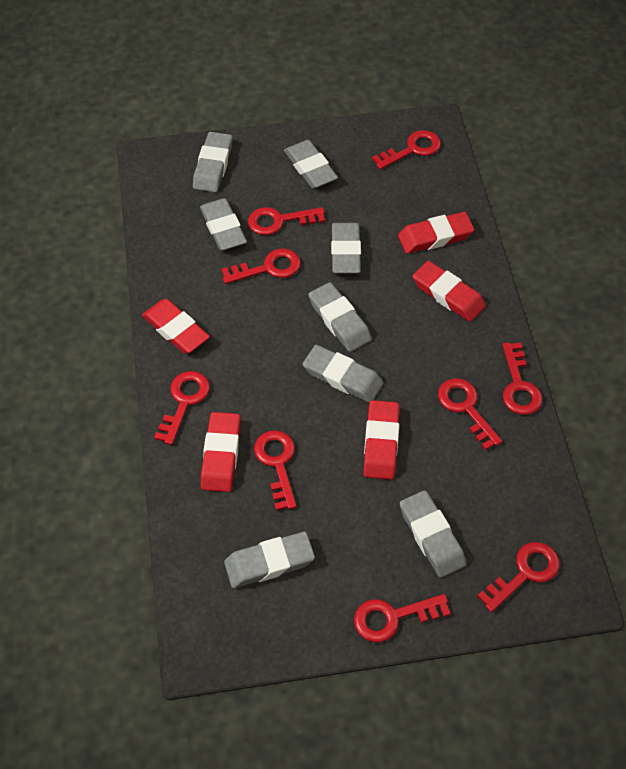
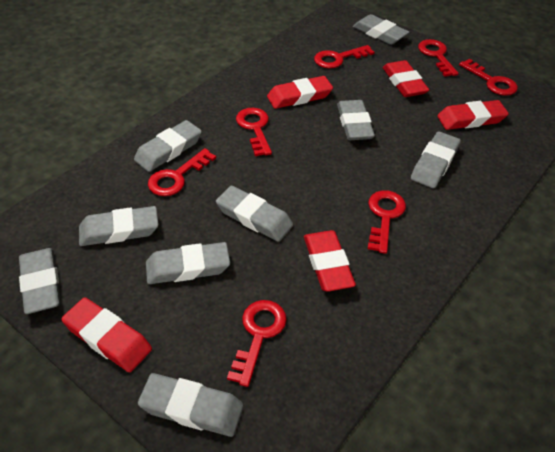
grey eraser: 8 -> 9
red key: 9 -> 7

